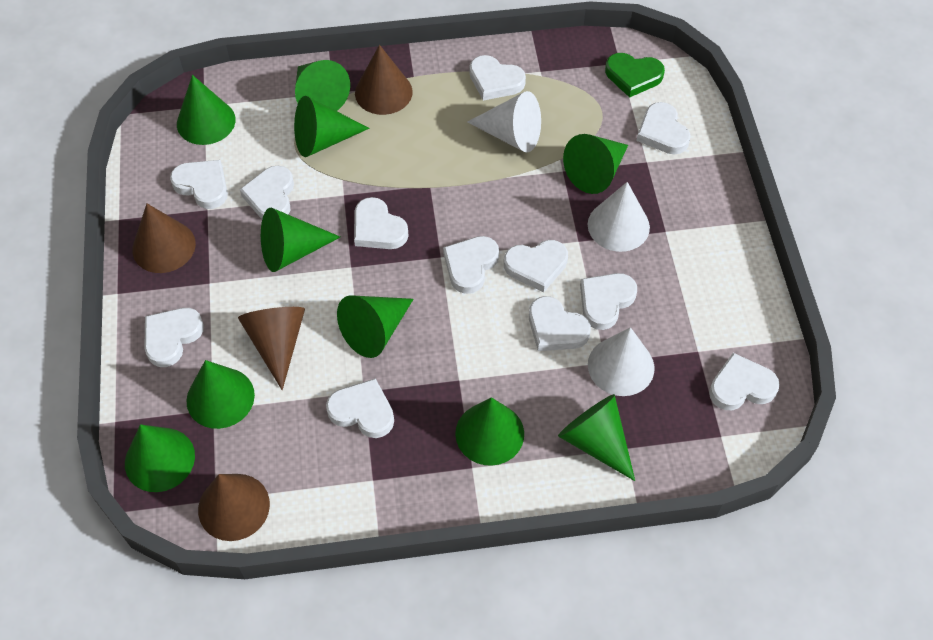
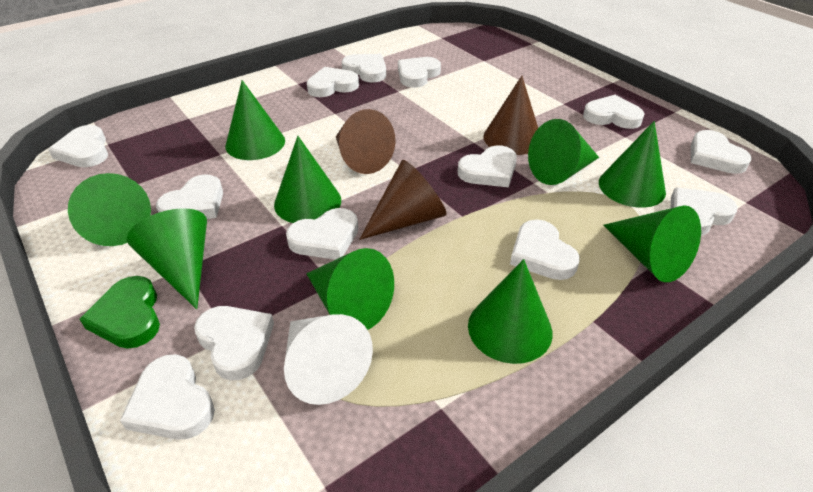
brown cone: 4 -> 3
green cone: 10 -> 9
white cone: 3 -> 1
white heart: 12 -> 13

